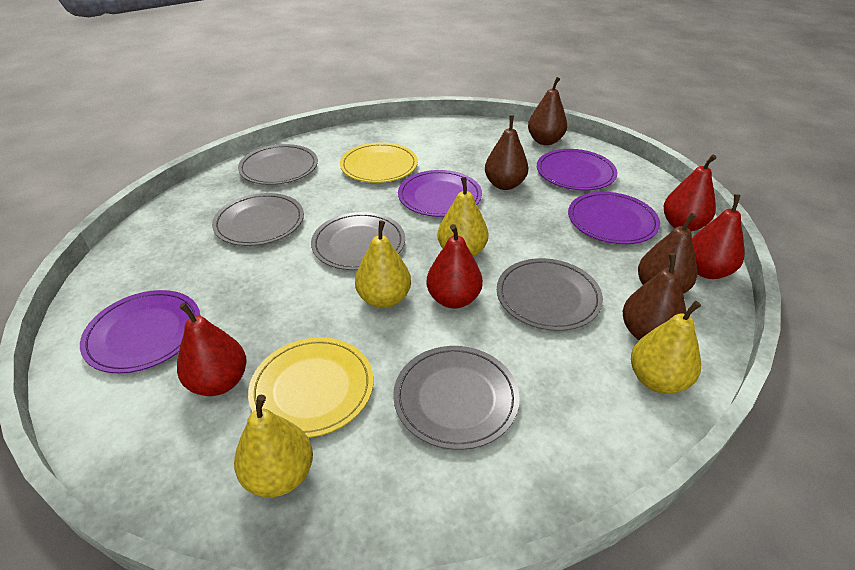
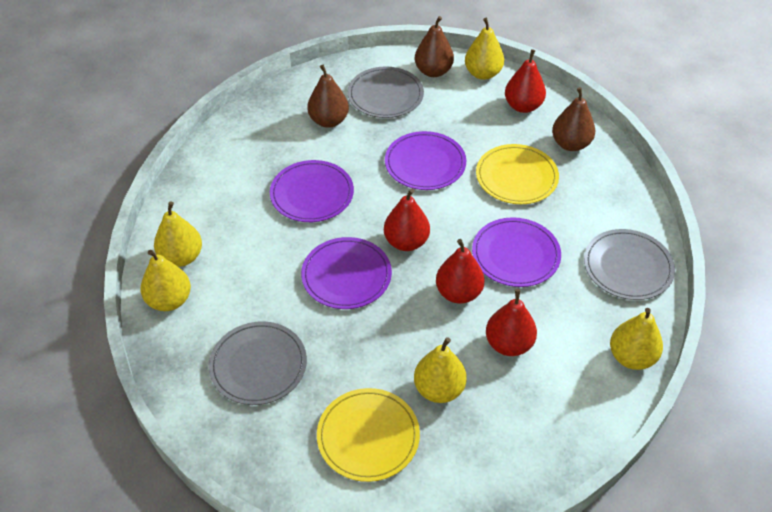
brown pear: 4 -> 3
grey plate: 5 -> 3
yellow pear: 4 -> 5

